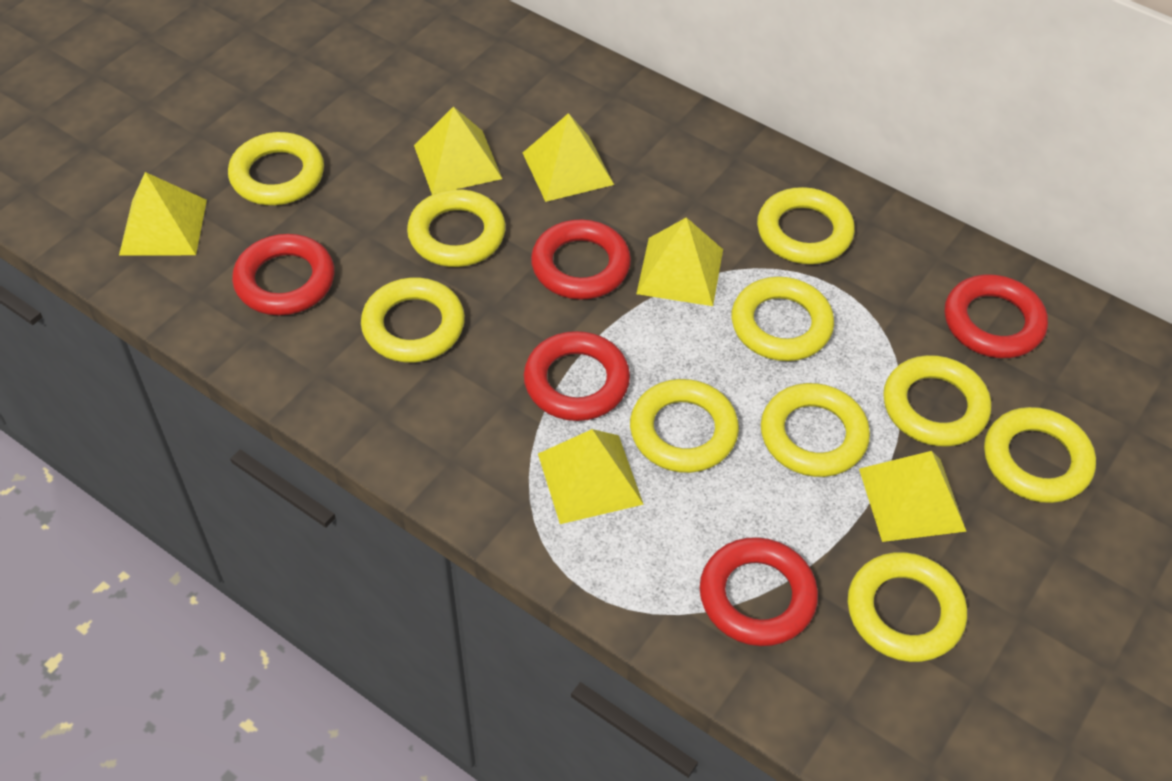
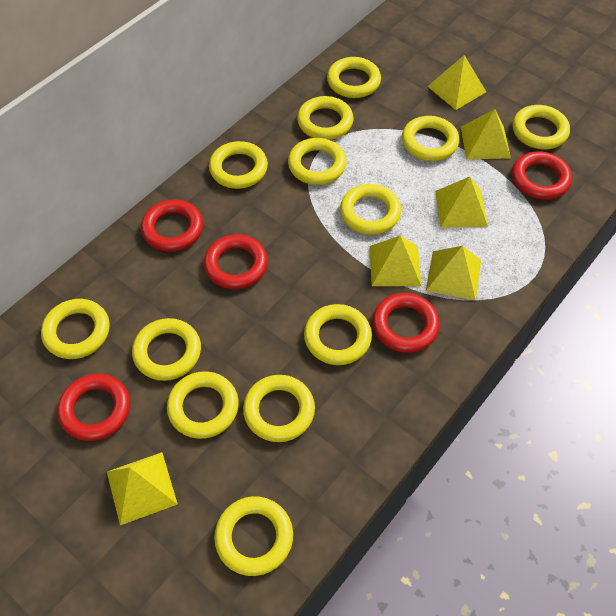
yellow ring: 10 -> 13

